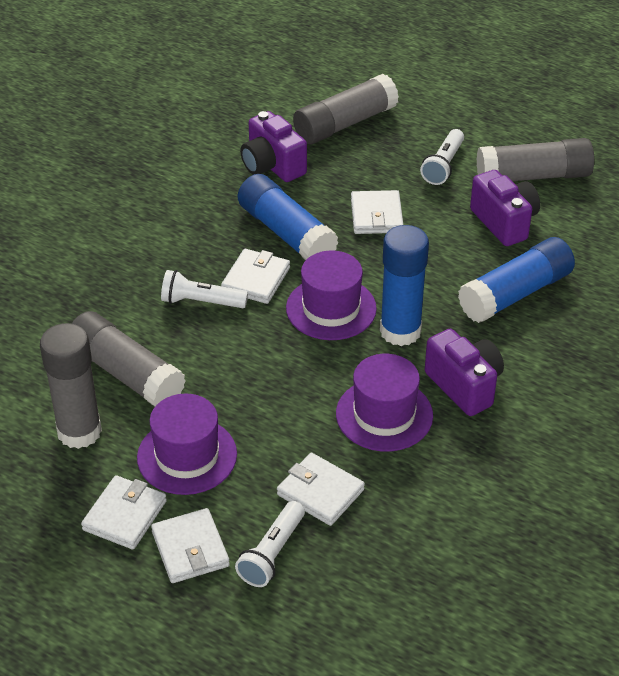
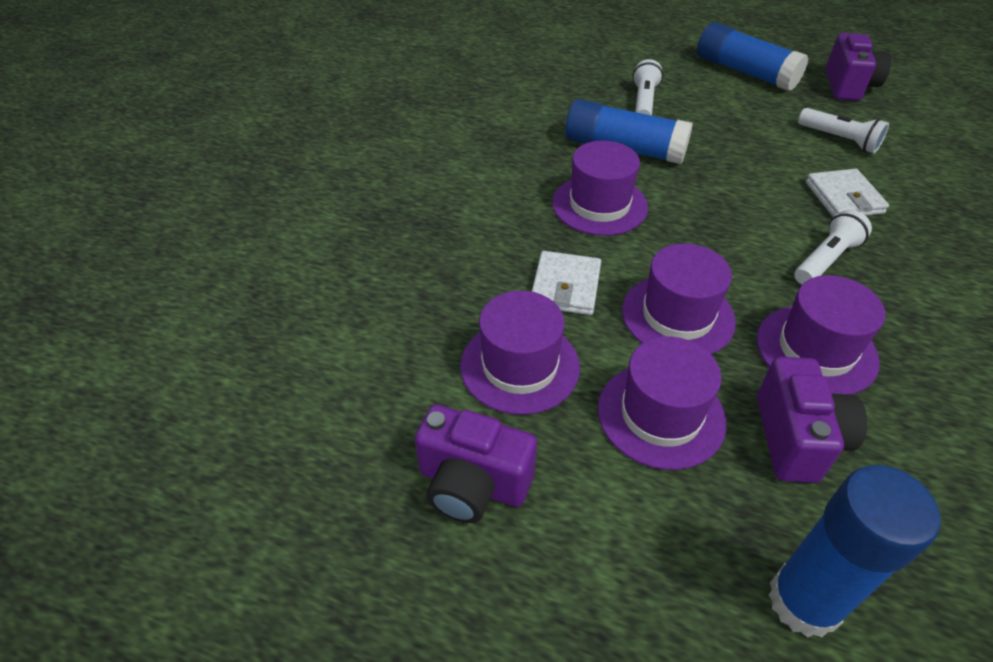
grey glue stick: 4 -> 0
purple hat: 3 -> 5
white wallet: 5 -> 2

